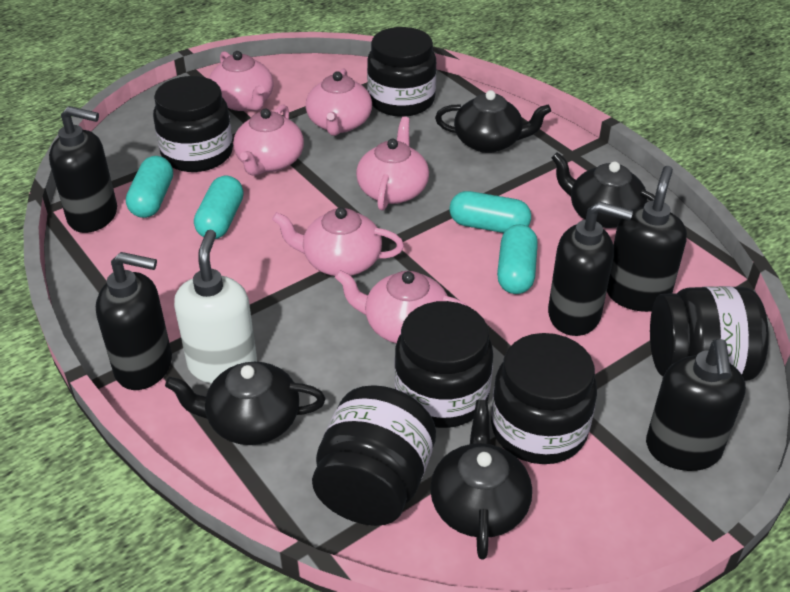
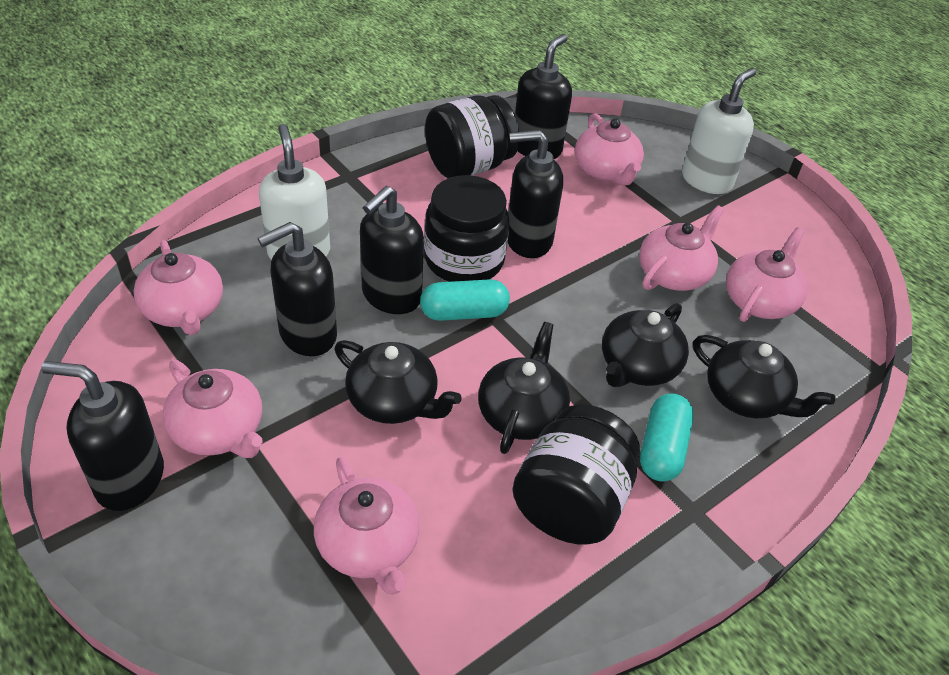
black jar: 6 -> 3
turquoise capsule: 4 -> 2
white soap dispenser: 1 -> 2

